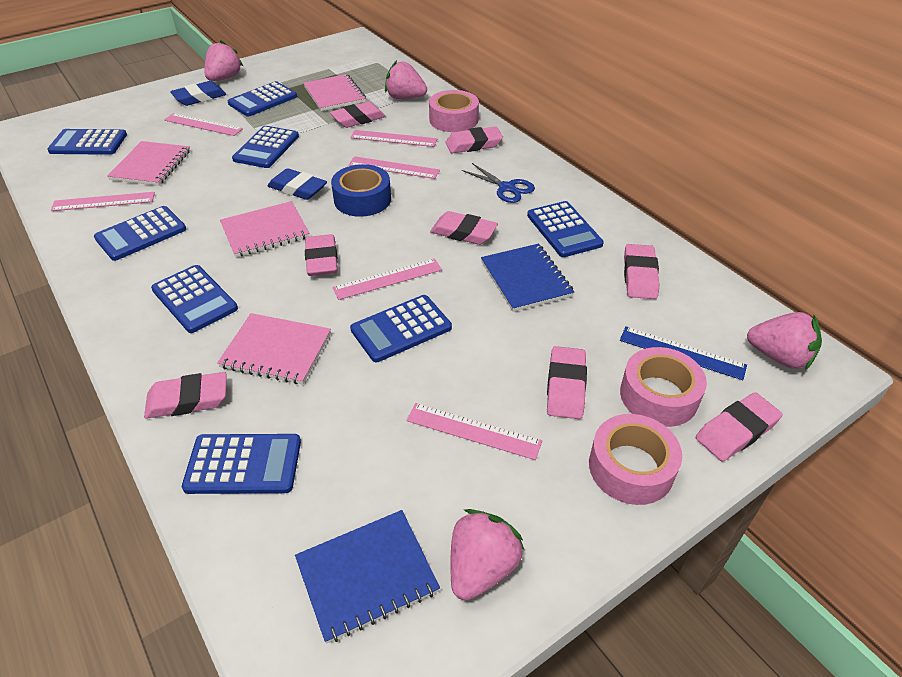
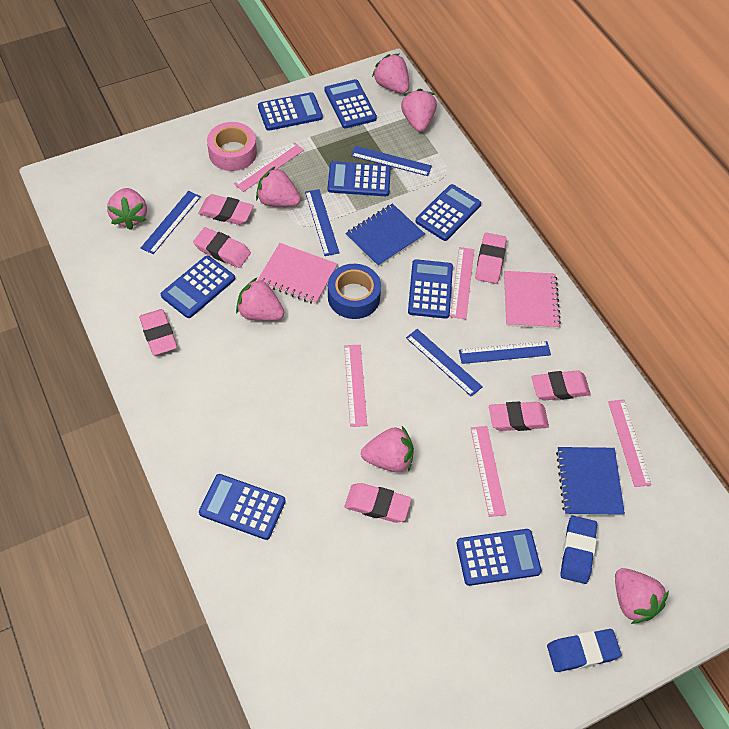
blue ruler: 1 -> 5
blue scissors: 1 -> 0
pink eraser: 8 -> 7
pink notebook: 4 -> 2
pink ruler: 6 -> 5
pink strawberry: 4 -> 7
pink tape: 3 -> 1

